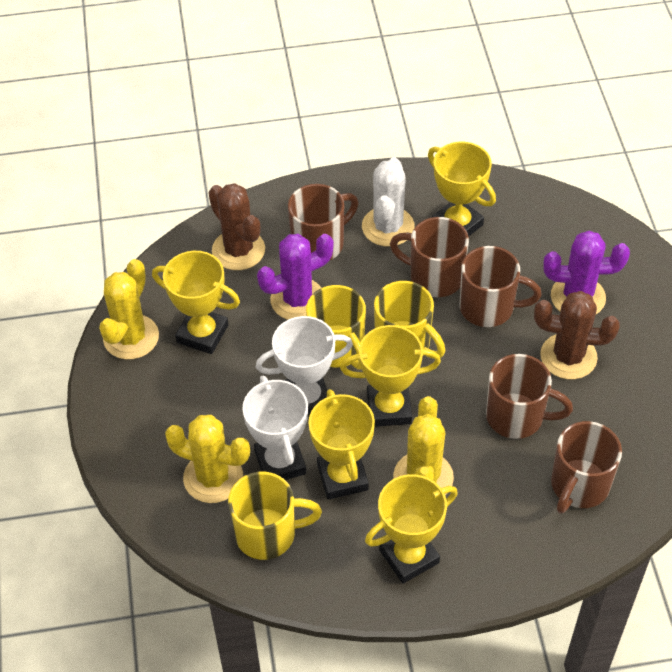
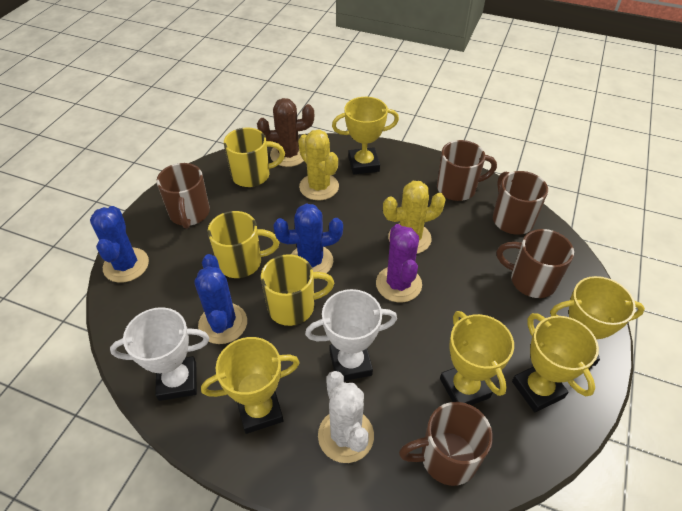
blue cactus: 0 -> 3
brown cactus: 2 -> 1
purple cactus: 2 -> 1
yellow cactus: 3 -> 2

